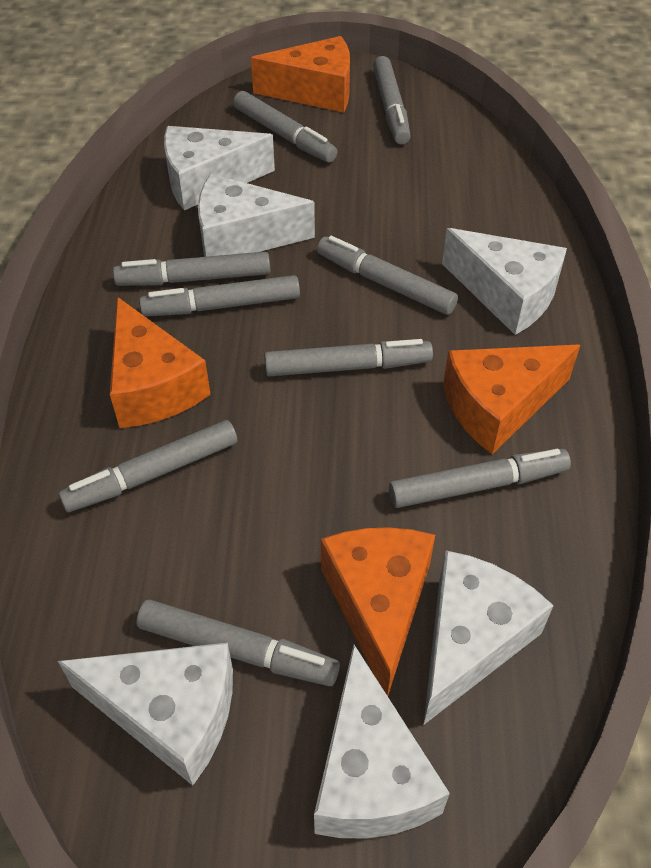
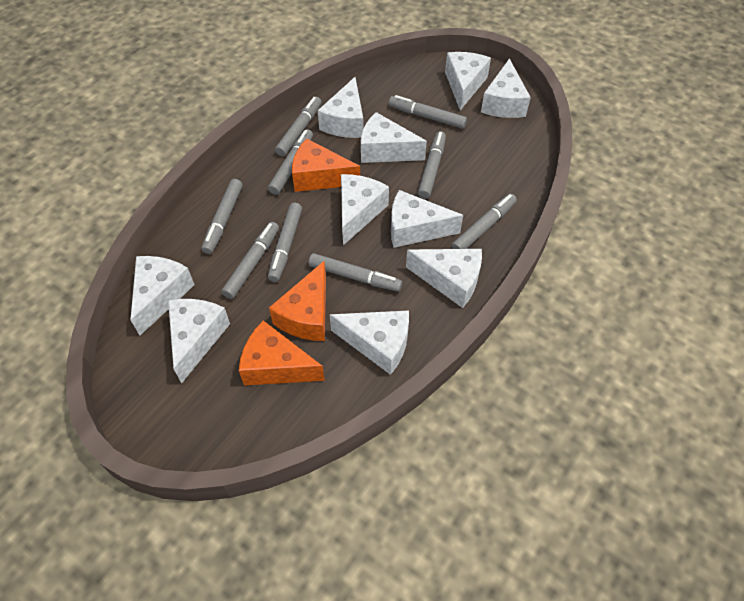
orange cheese: 4 -> 3
white cheese: 6 -> 10

